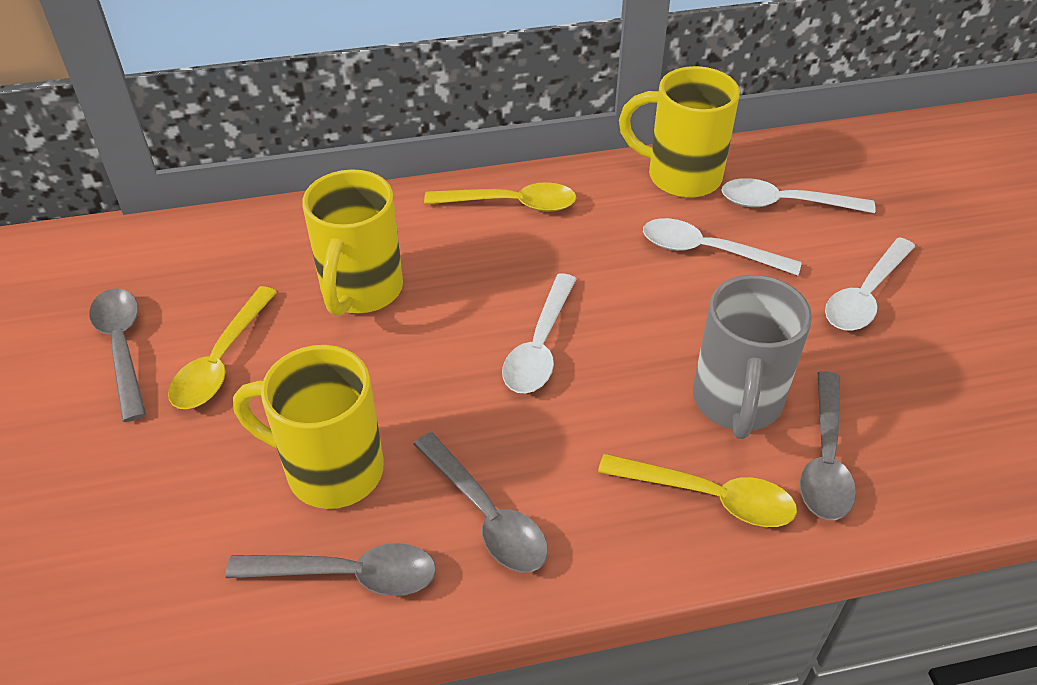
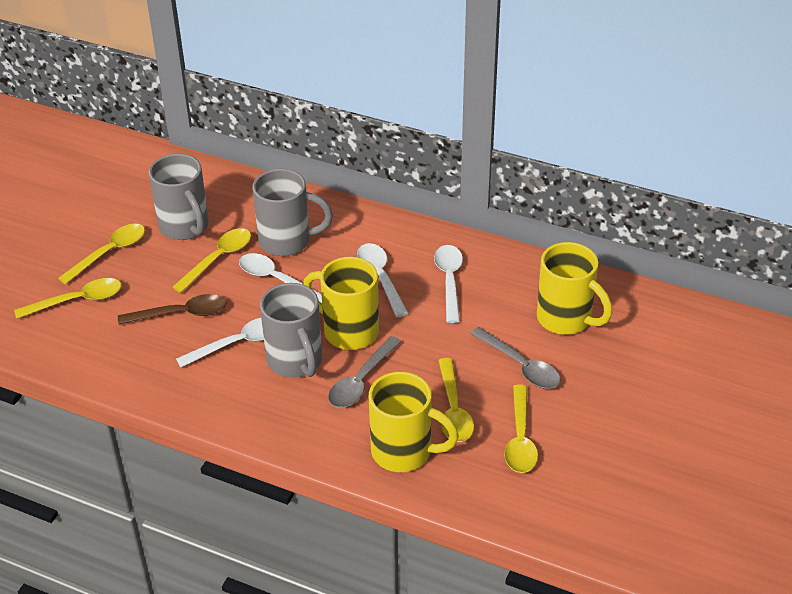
brown spoon: 0 -> 1
grey mug: 1 -> 3
grey spoon: 4 -> 2
yellow spoon: 3 -> 5

